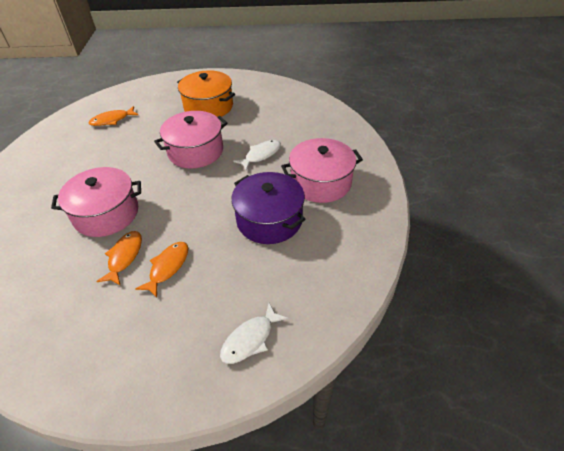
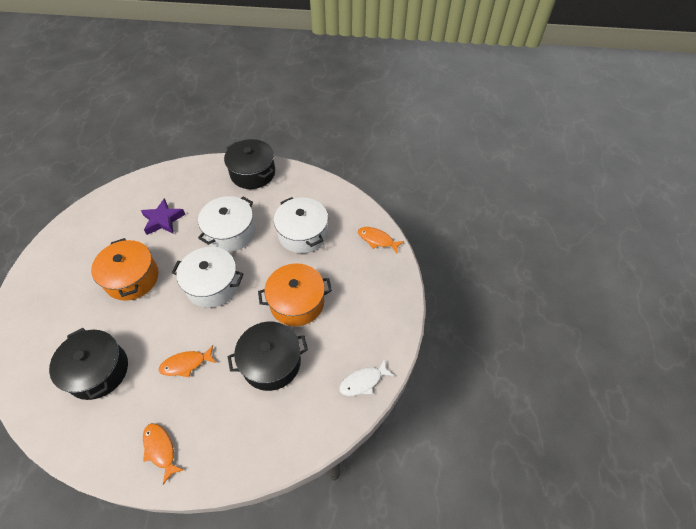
black pot: 0 -> 3
orange pot: 1 -> 2
pink pot: 3 -> 0
purple pot: 1 -> 0
purple star: 0 -> 1
white fish: 2 -> 1
white pot: 0 -> 3

